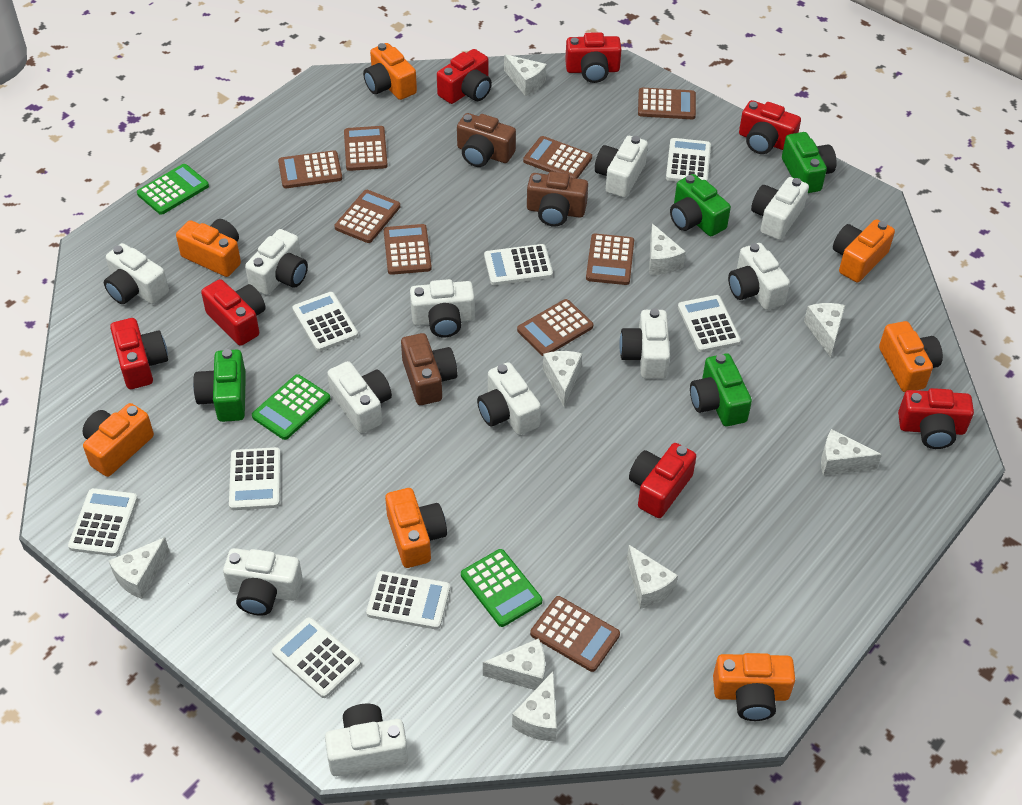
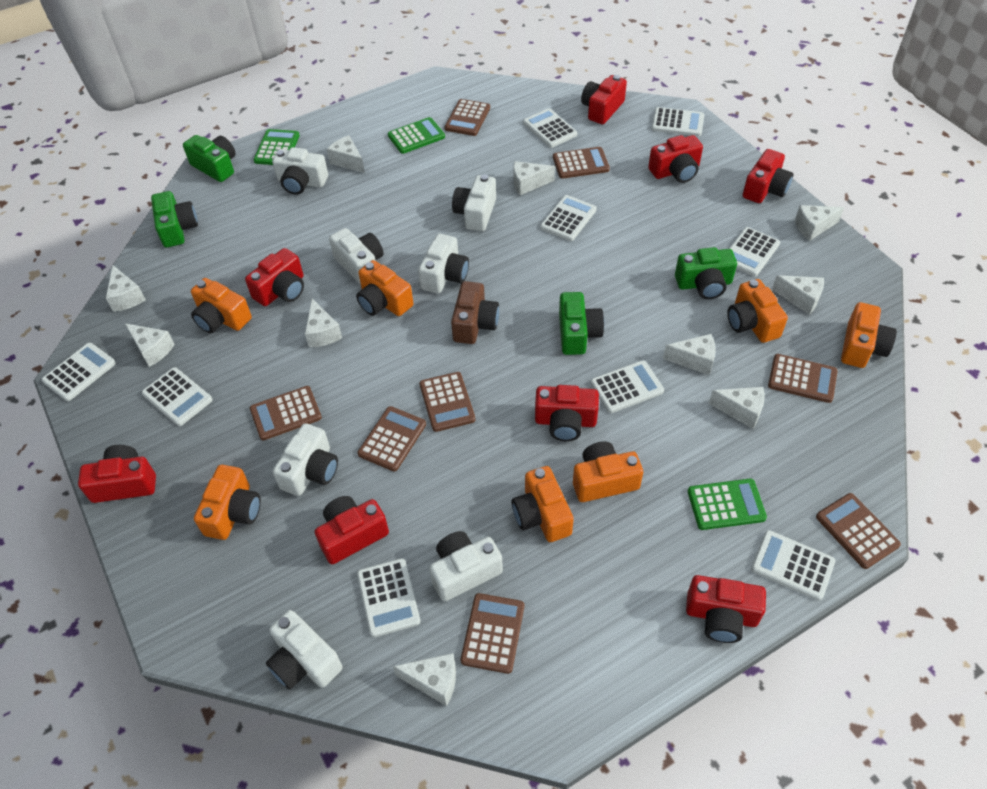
brown calculator: 9 -> 8
brown camera: 3 -> 1
red camera: 7 -> 8
white calculator: 8 -> 9
white camera: 11 -> 7
white cheese: 9 -> 10

